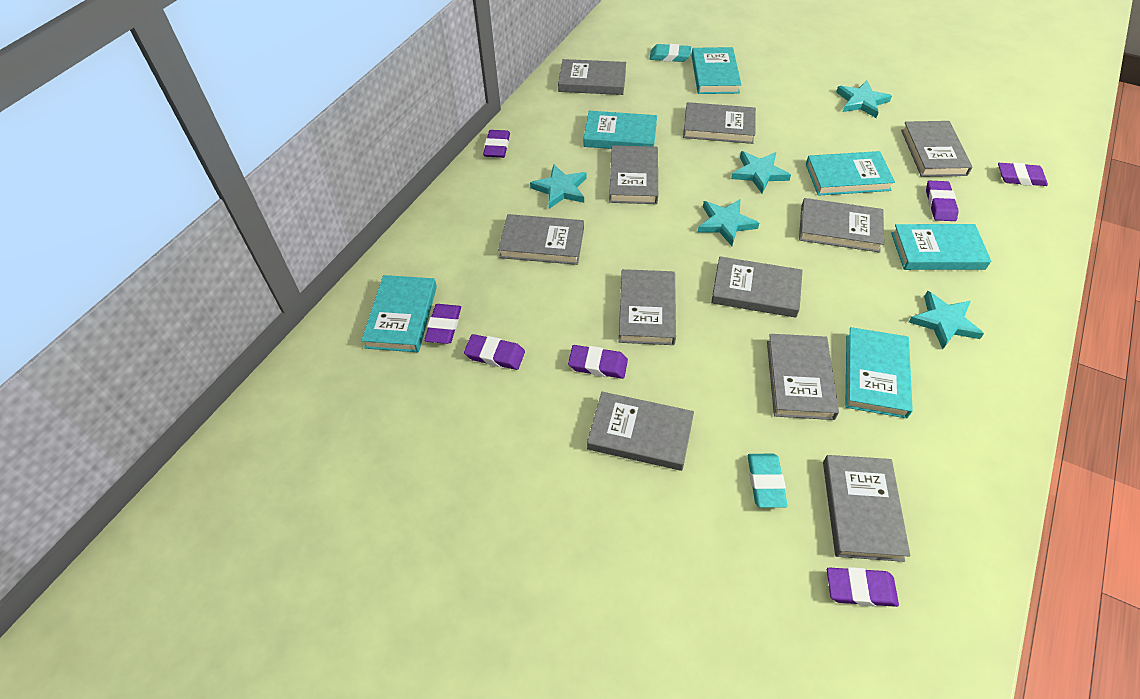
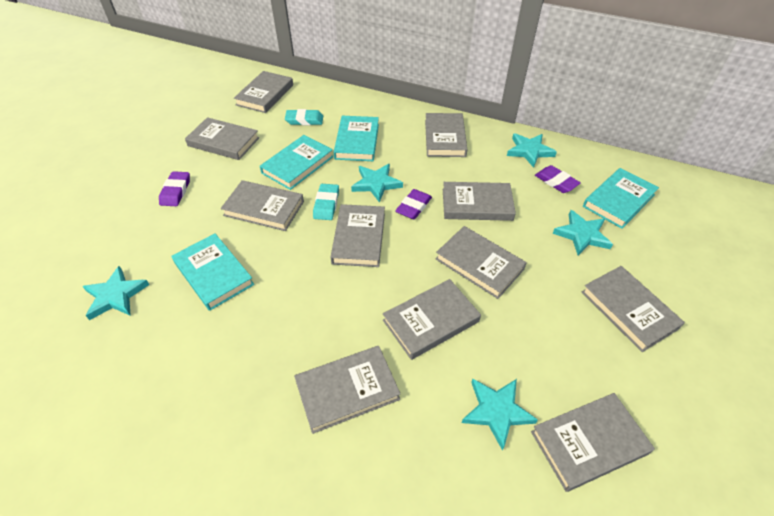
purple eraser: 7 -> 3
turquoise book: 6 -> 4

